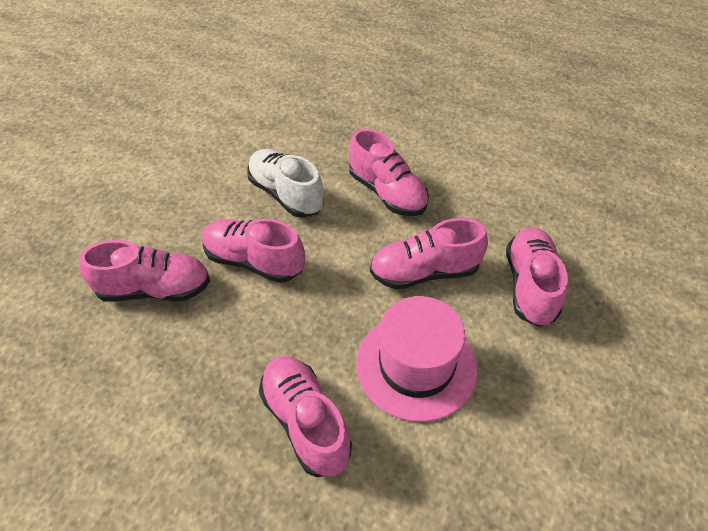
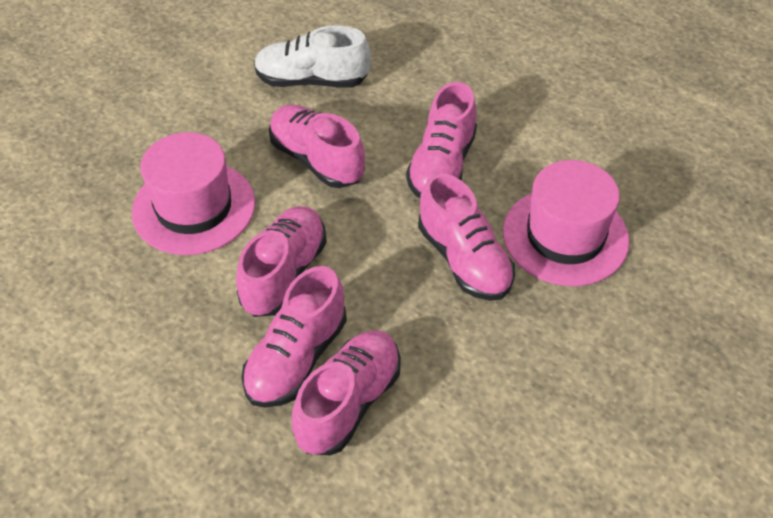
pink hat: 1 -> 2

